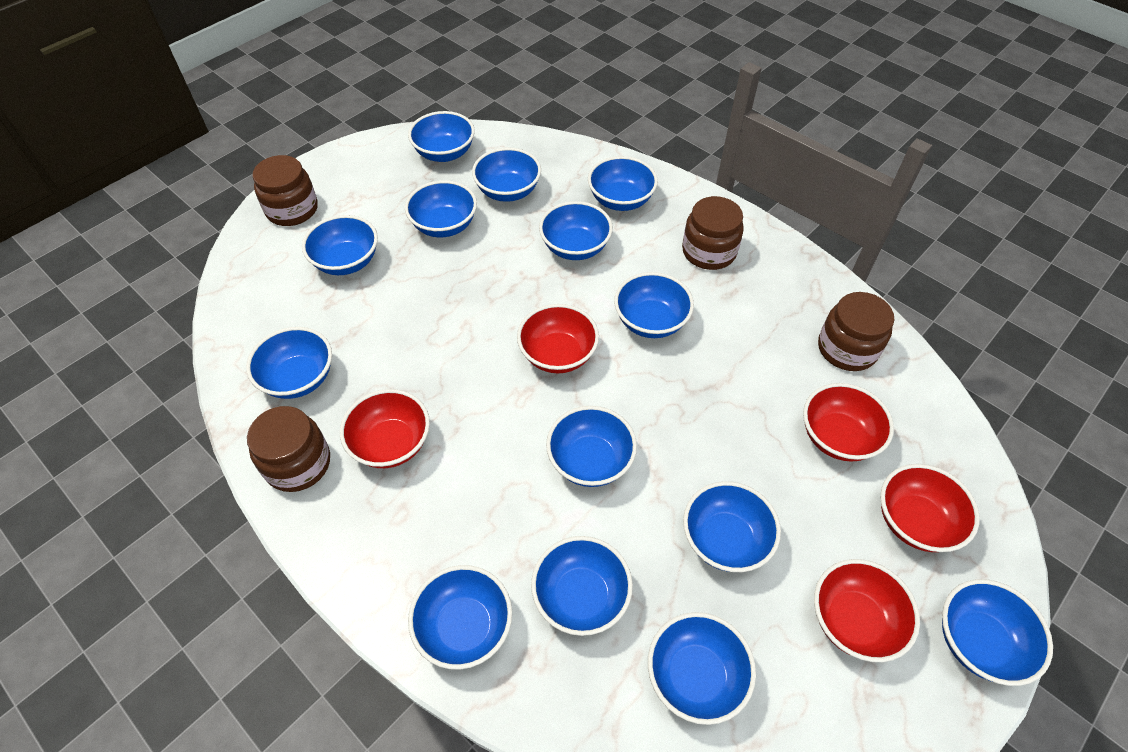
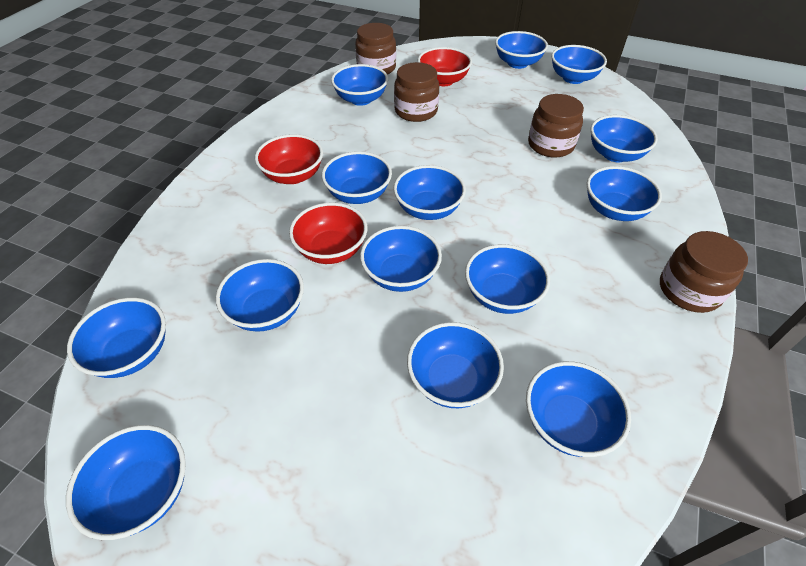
red bowl: 5 -> 3

